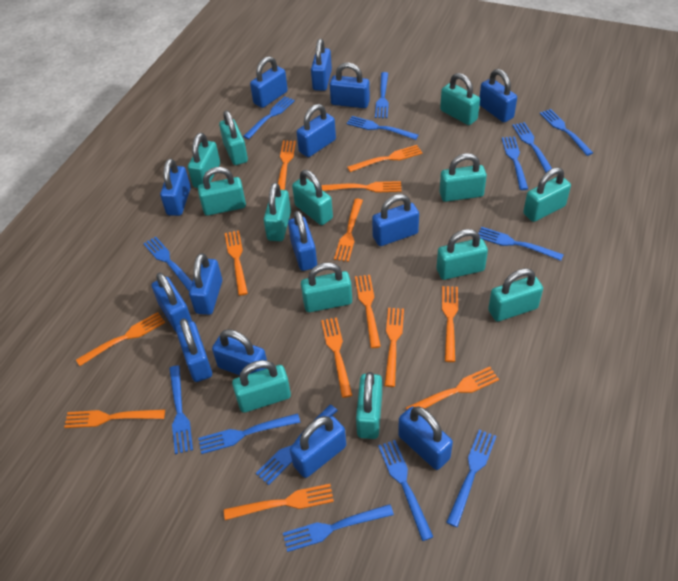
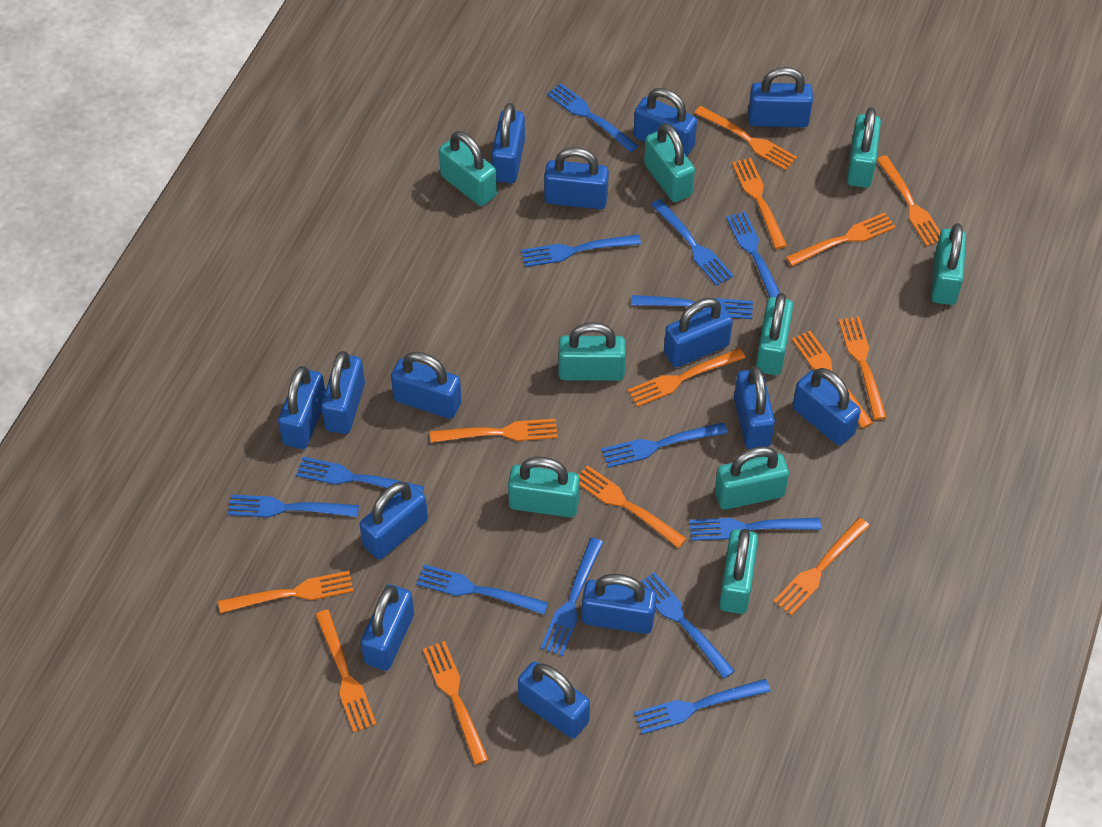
blue fork: 14 -> 13
turquoise padlock: 13 -> 9

